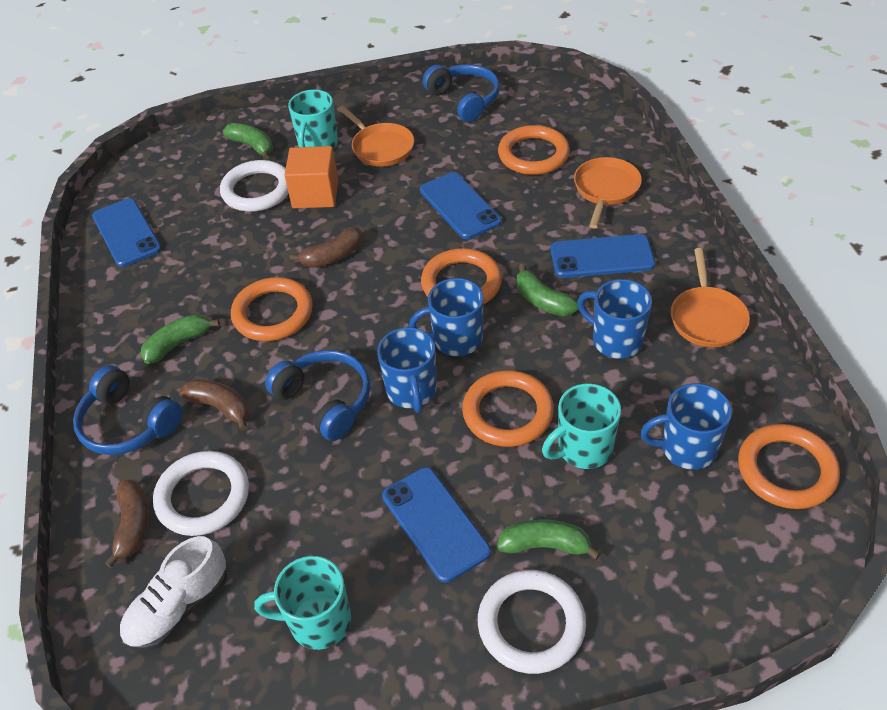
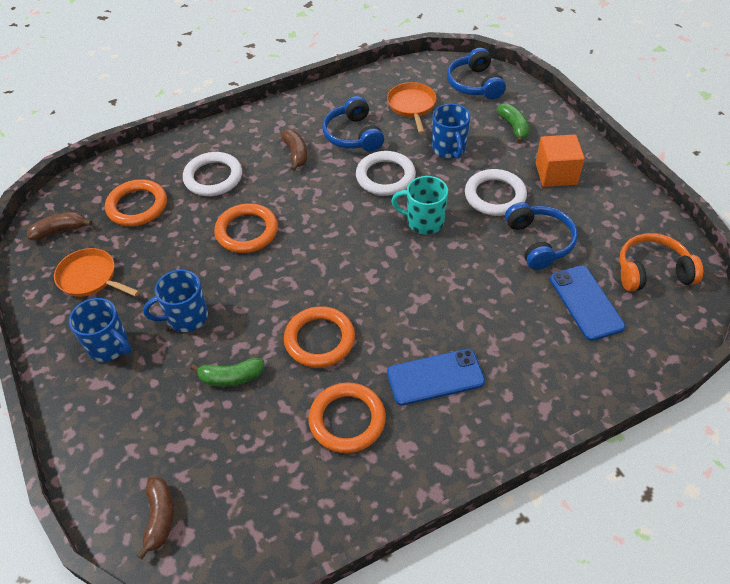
blue mug: 4 -> 3
blue phone: 4 -> 2
green banana: 4 -> 2
orange headphones: 0 -> 1
orange pan: 3 -> 2
orange ring: 5 -> 4
turquoise mug: 3 -> 1
white shoe: 1 -> 0

